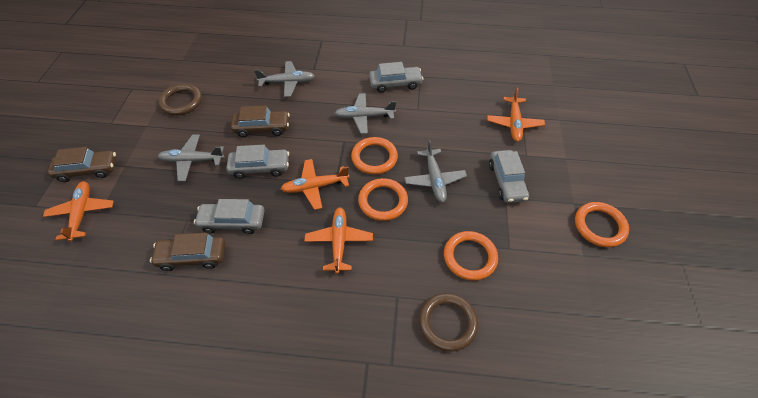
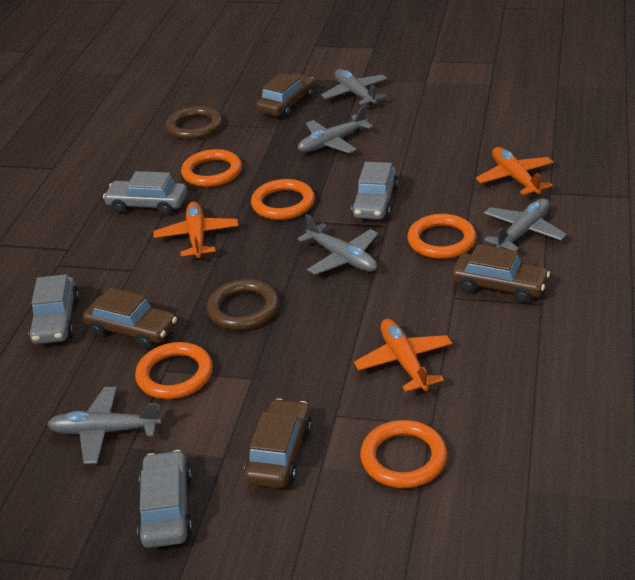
brown car: 3 -> 4
grey plane: 4 -> 5
orange plane: 4 -> 3
orange ring: 4 -> 5

